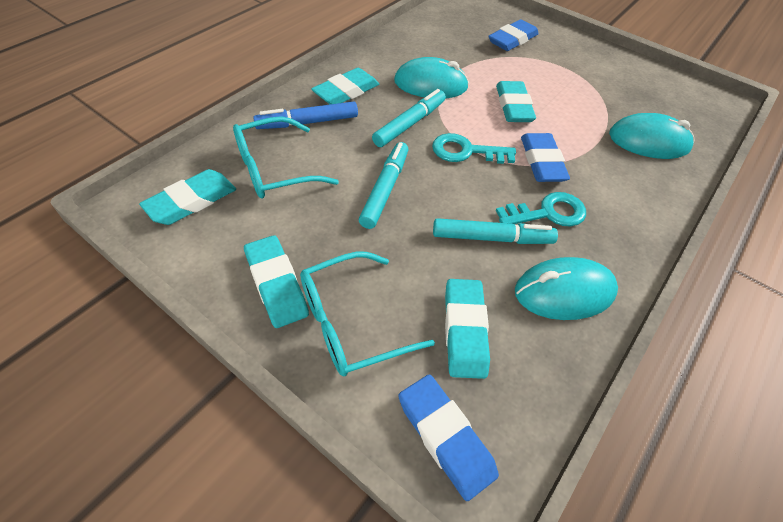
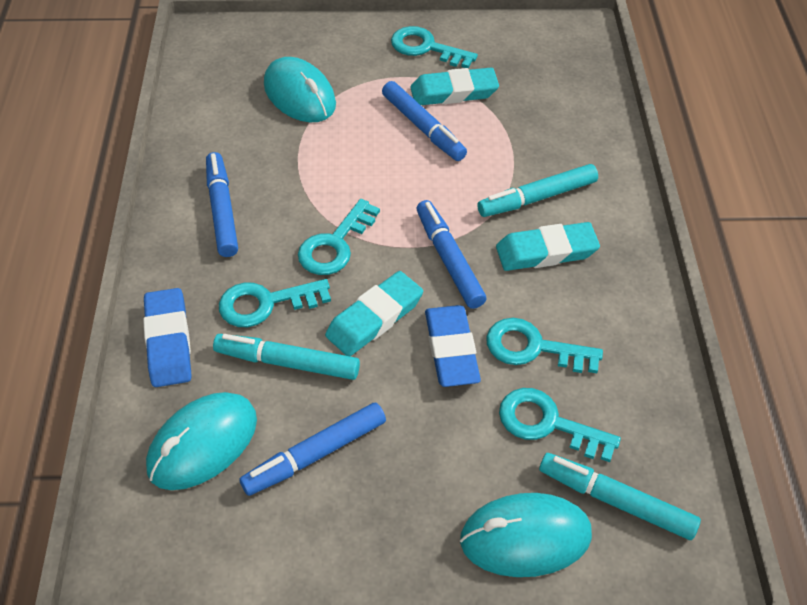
blue eraser: 3 -> 2
blue marker: 1 -> 4
turquoise eraser: 5 -> 3
turquoise glasses: 2 -> 0
turquoise key: 2 -> 5

